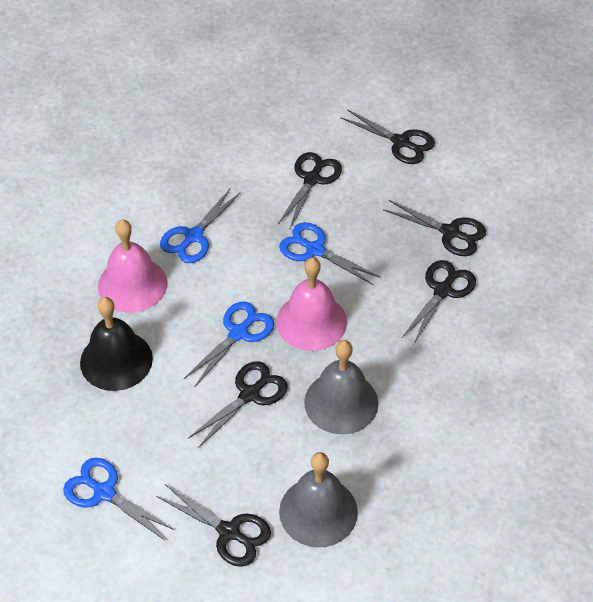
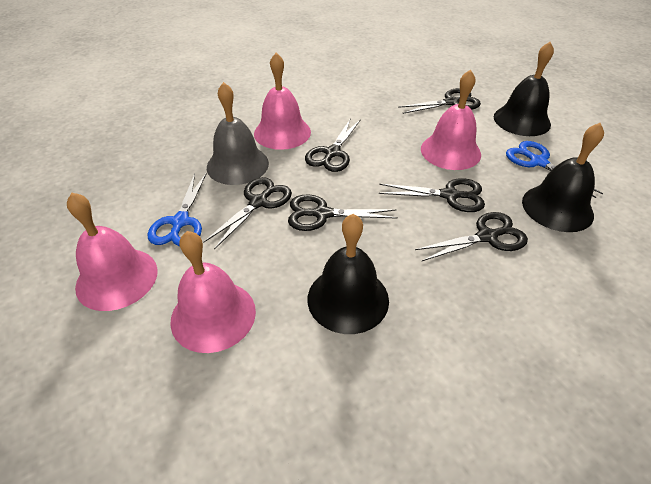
black bell: 1 -> 3
blue scissors: 4 -> 2
grey bell: 2 -> 1
pink bell: 2 -> 4

